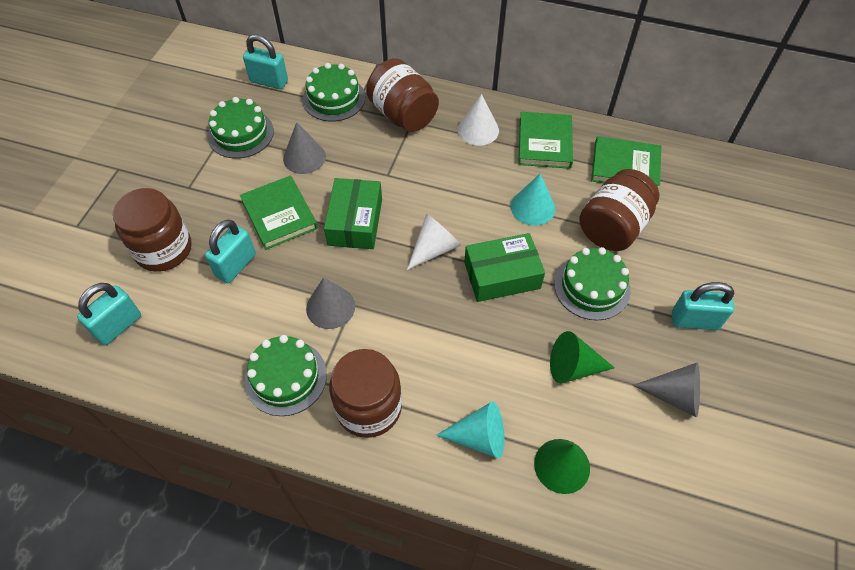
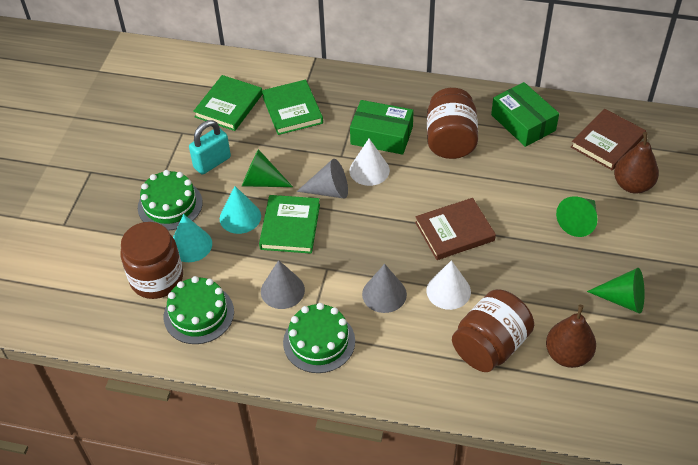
brown book: 0 -> 2
brown jar: 4 -> 3
brown pear: 0 -> 2
green cake: 4 -> 3
green cone: 2 -> 3
turquoise padlock: 4 -> 1

